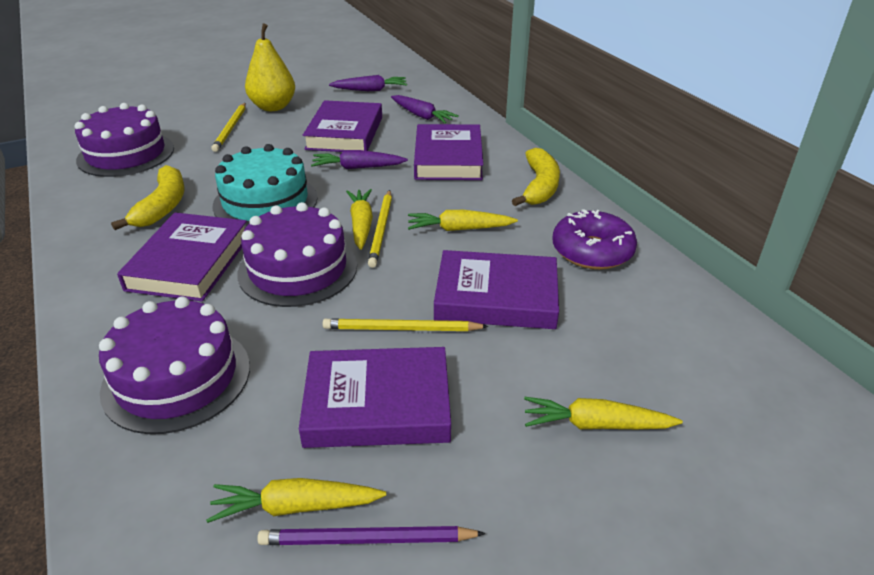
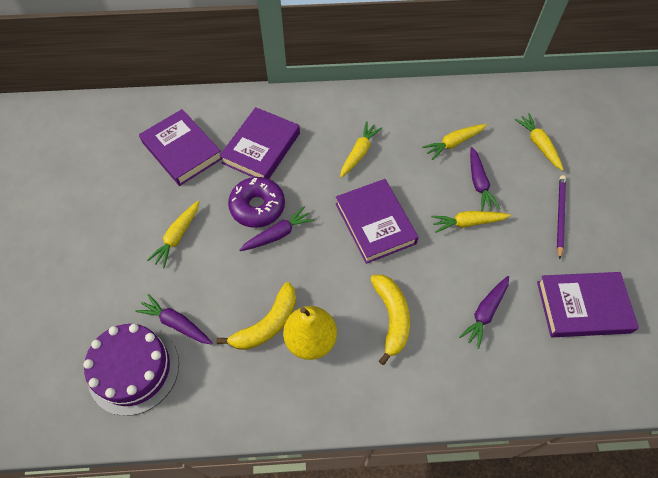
purple book: 5 -> 4
purple cake: 3 -> 1
purple carrot: 3 -> 4
turquoise cake: 1 -> 0
yellow carrot: 4 -> 5
yellow pencil: 3 -> 0

